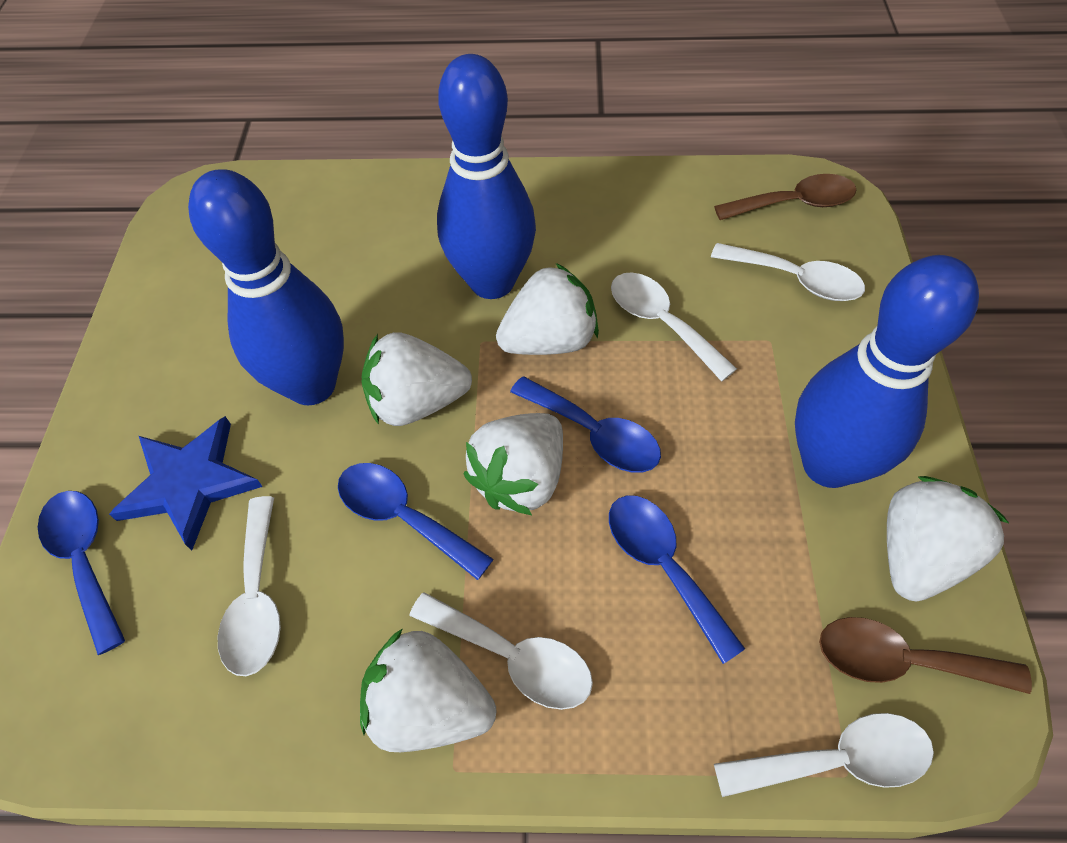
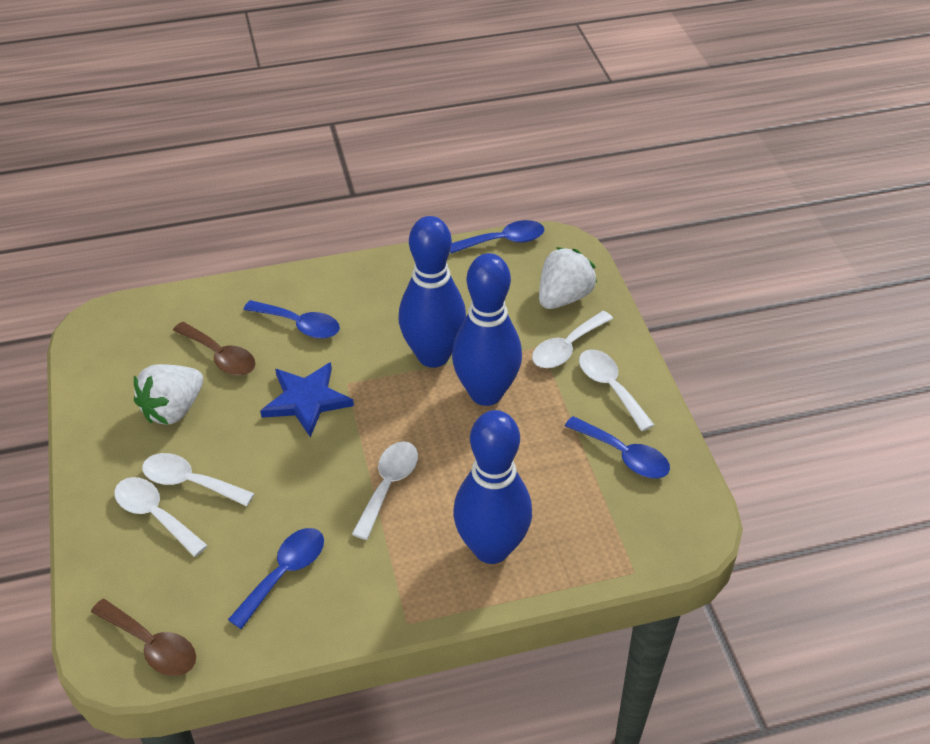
white strawberry: 5 -> 2

